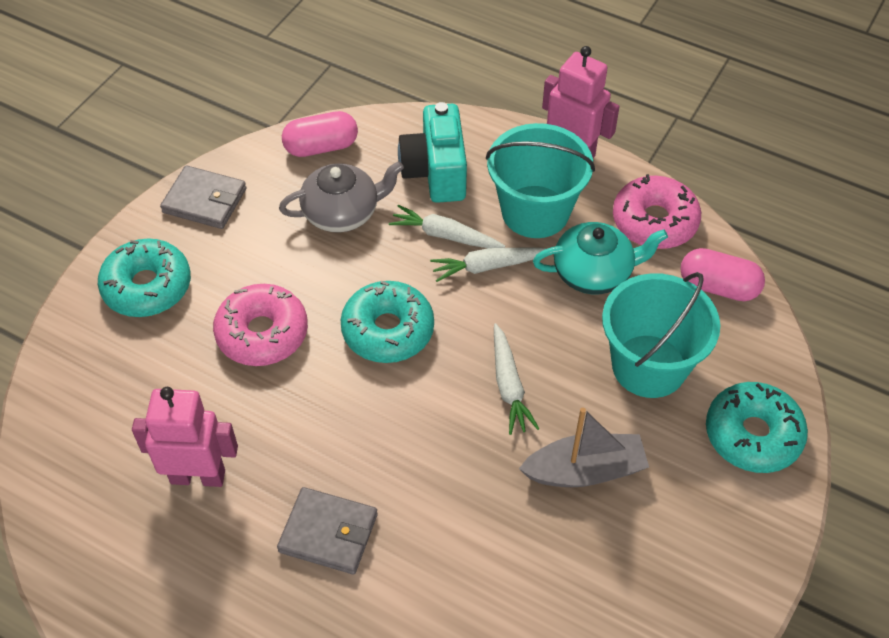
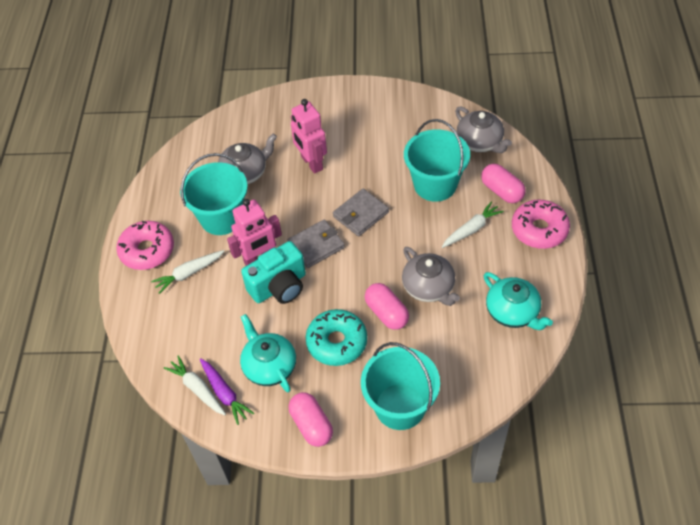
grey boat: 1 -> 0
grey teapot: 1 -> 3
pink capsule: 2 -> 3
purple carrot: 0 -> 1
turquoise bucket: 2 -> 3
turquoise donut: 3 -> 1
turquoise teapot: 1 -> 2

